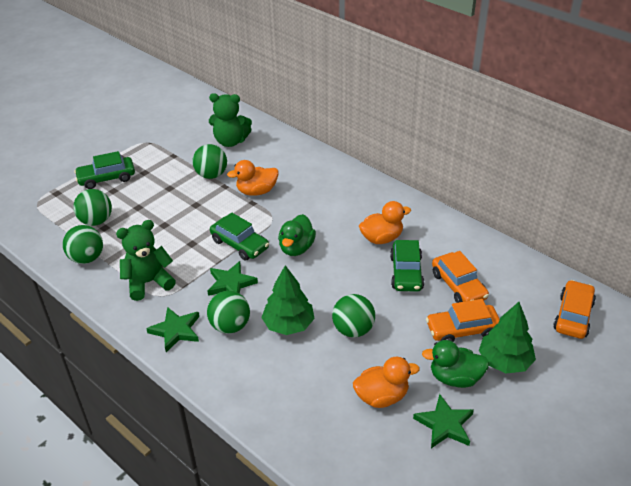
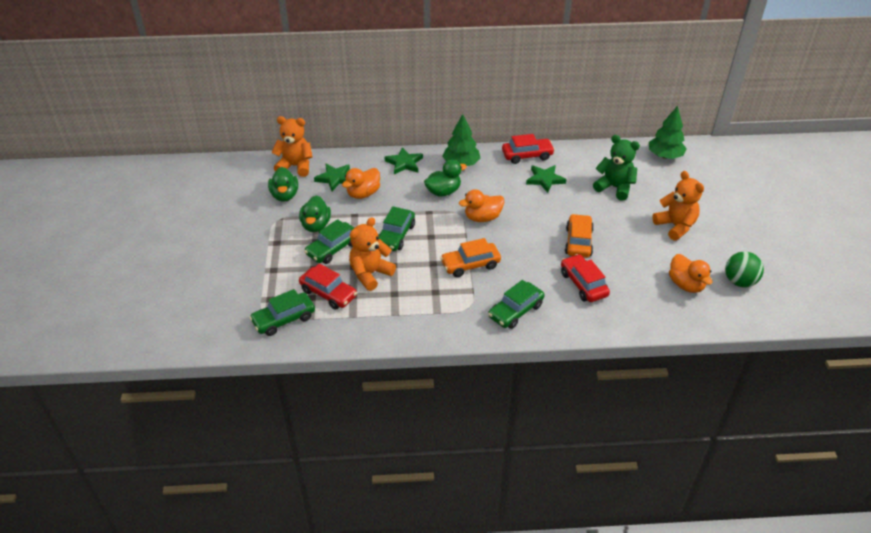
green ball: 5 -> 1
green car: 3 -> 4
green duck: 2 -> 3
green teddy bear: 2 -> 1
orange car: 3 -> 2
orange teddy bear: 0 -> 3
red car: 0 -> 3

